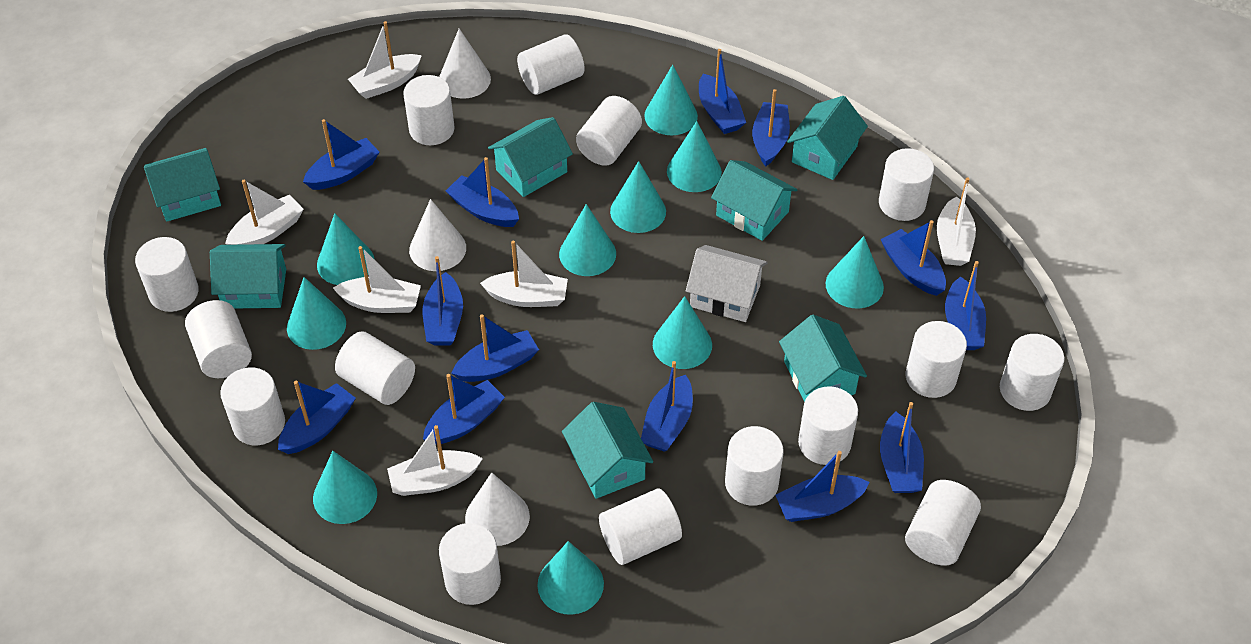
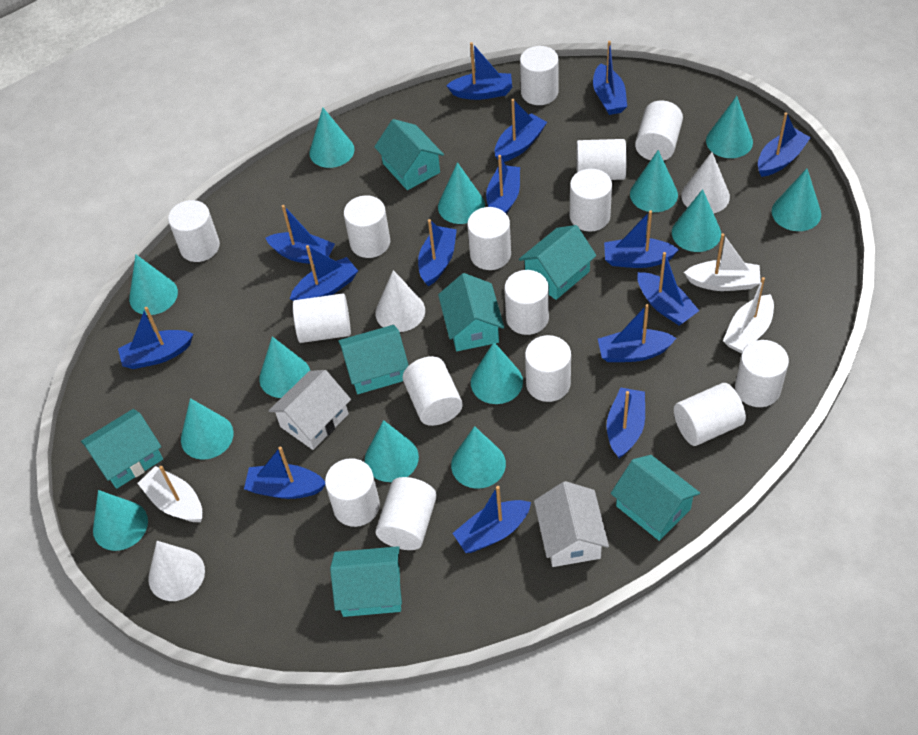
blue boat: 13 -> 15
turquoise cone: 10 -> 13
white boat: 6 -> 3
white house: 1 -> 2

